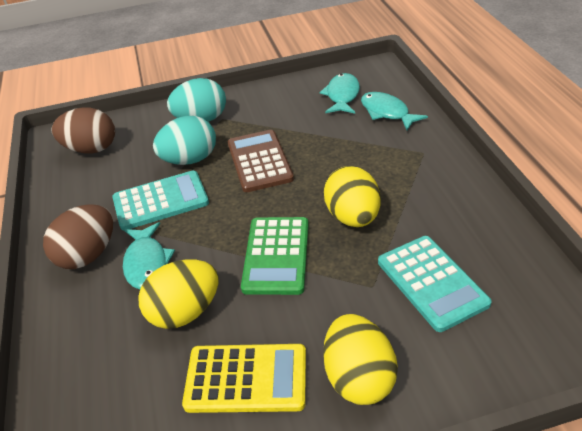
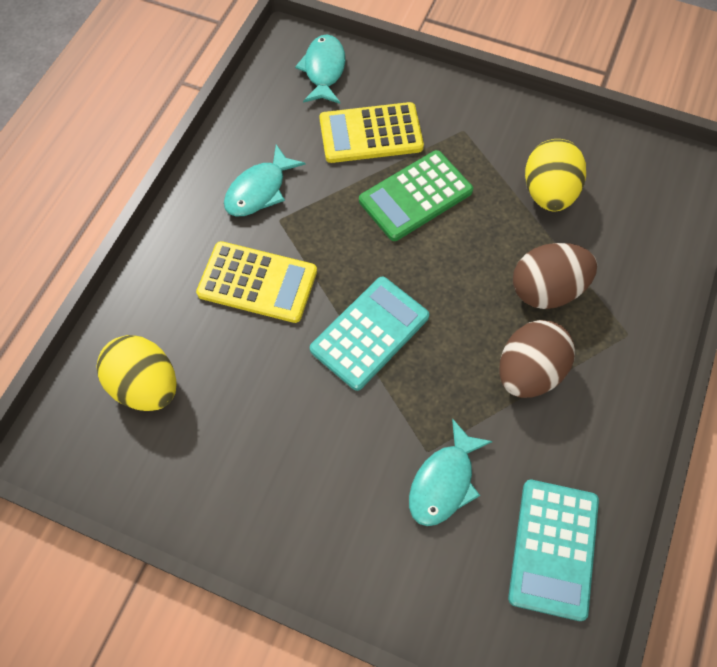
brown calculator: 1 -> 0
turquoise egg: 2 -> 0
yellow calculator: 1 -> 2
yellow egg: 3 -> 2

